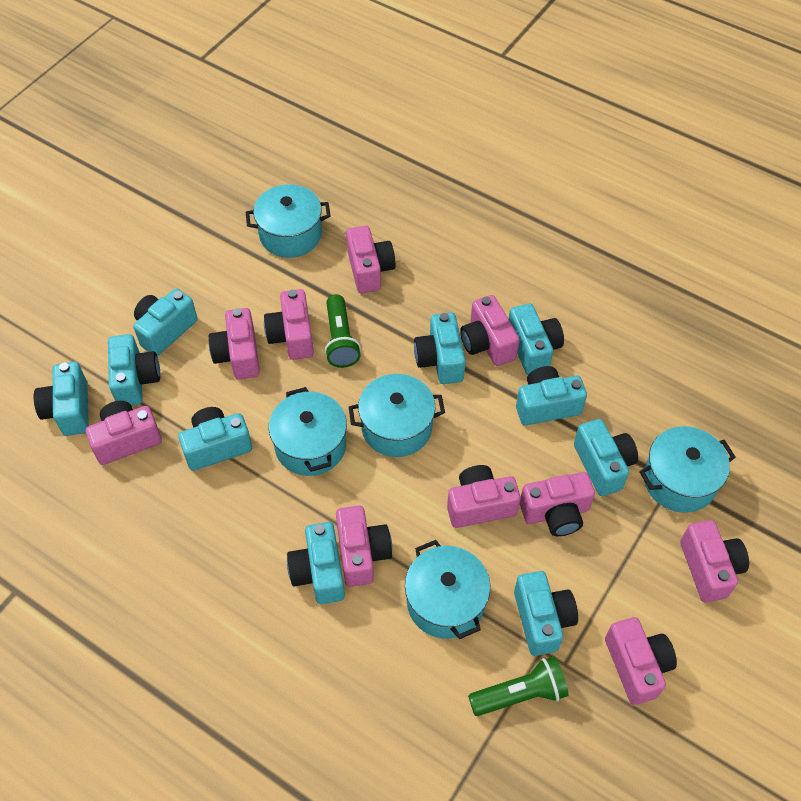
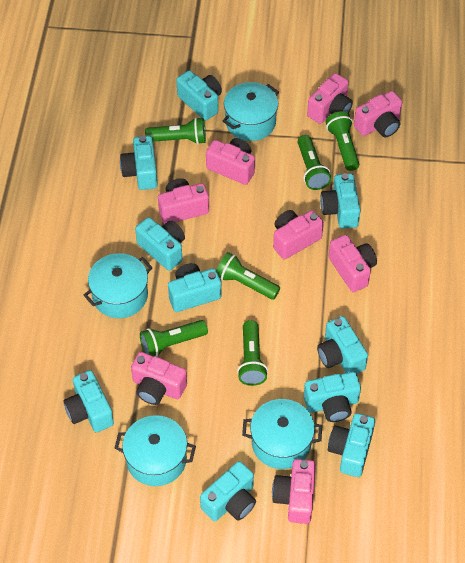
green flashlight: 2 -> 6
pink camera: 10 -> 8
turquoise pot: 5 -> 4

